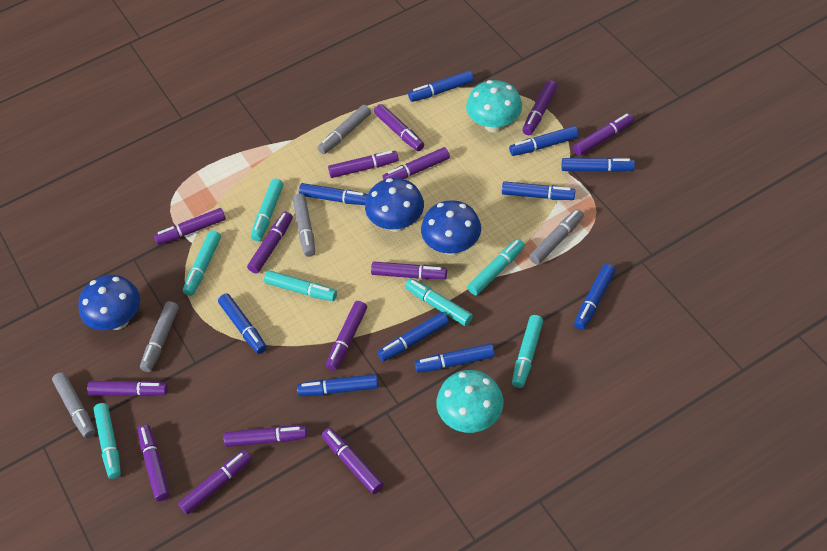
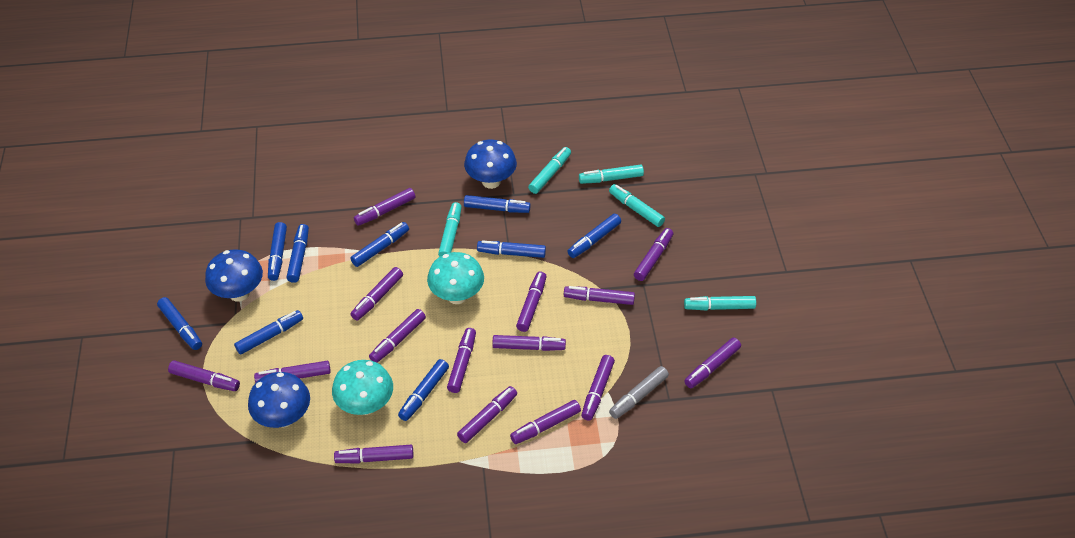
blue marker: 10 -> 9
grey marker: 5 -> 1
purple marker: 14 -> 15
turquoise marker: 7 -> 5

